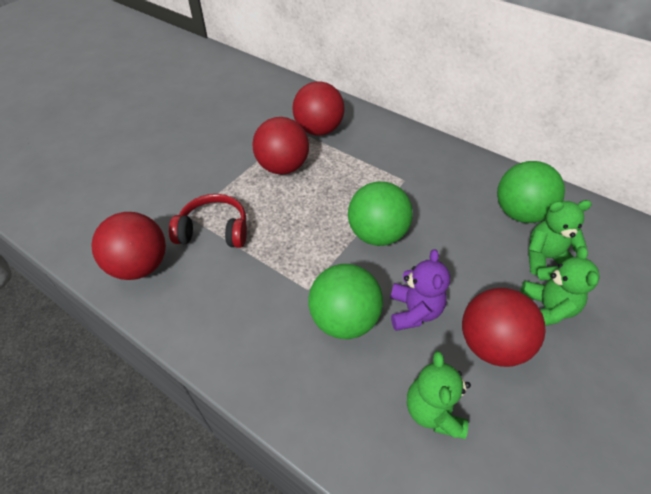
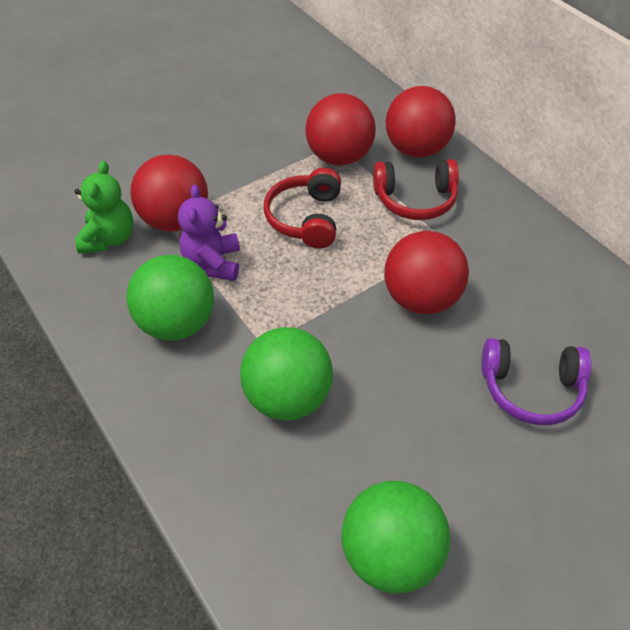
green teddy bear: 3 -> 1
purple headphones: 0 -> 1
red headphones: 1 -> 2

